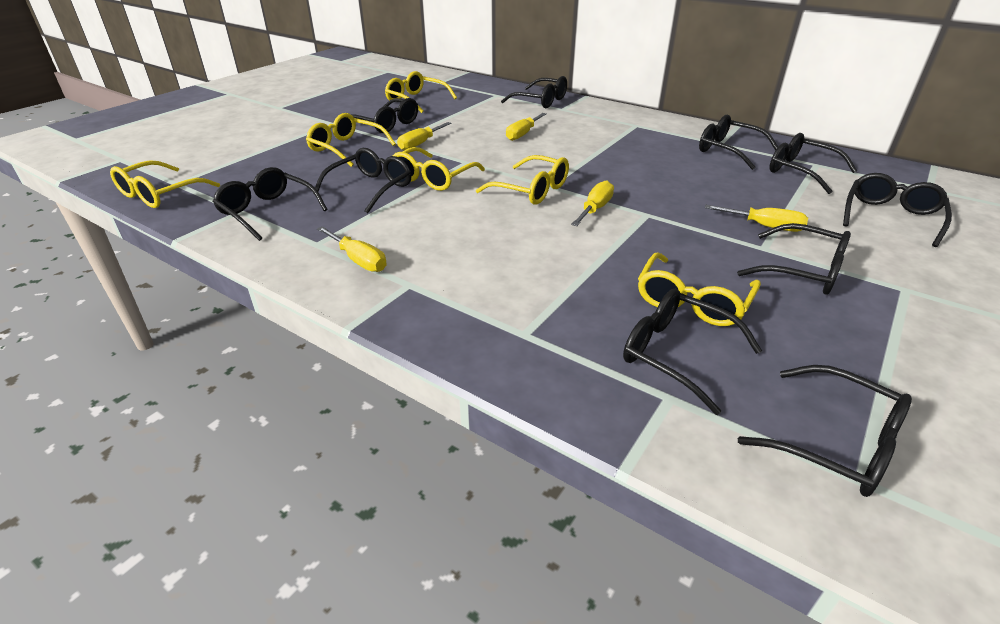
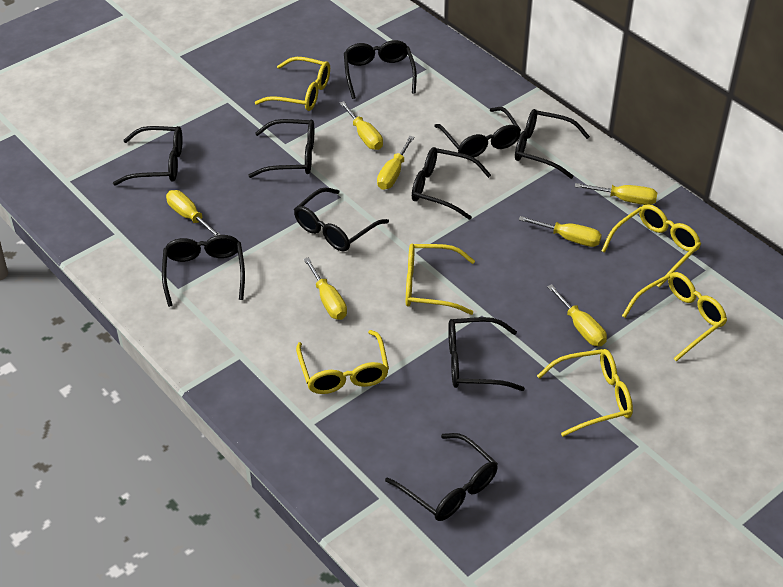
yellow screwdriver: 5 -> 7

